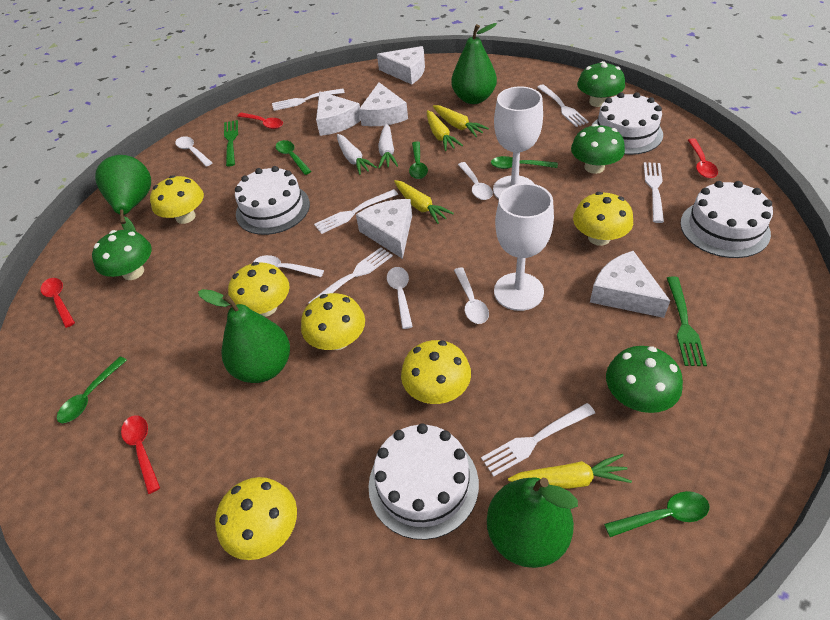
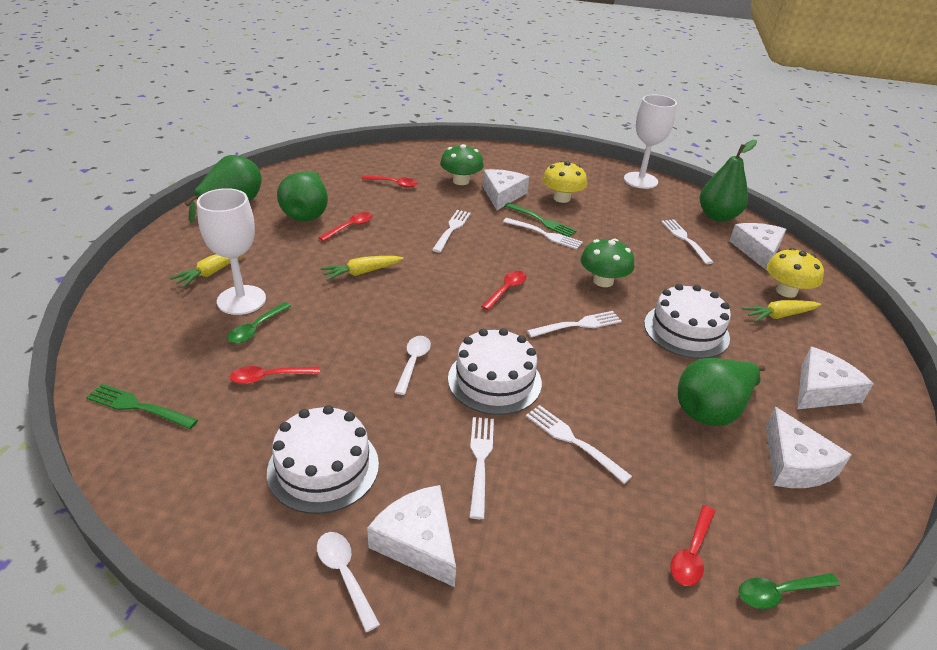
green mushroom: 4 -> 2
green spoon: 5 -> 2
red spoon: 4 -> 5
white cake: 4 -> 3
white carrot: 2 -> 0
white spoon: 5 -> 2
yellow carrot: 4 -> 3
yellow mushroom: 6 -> 2

